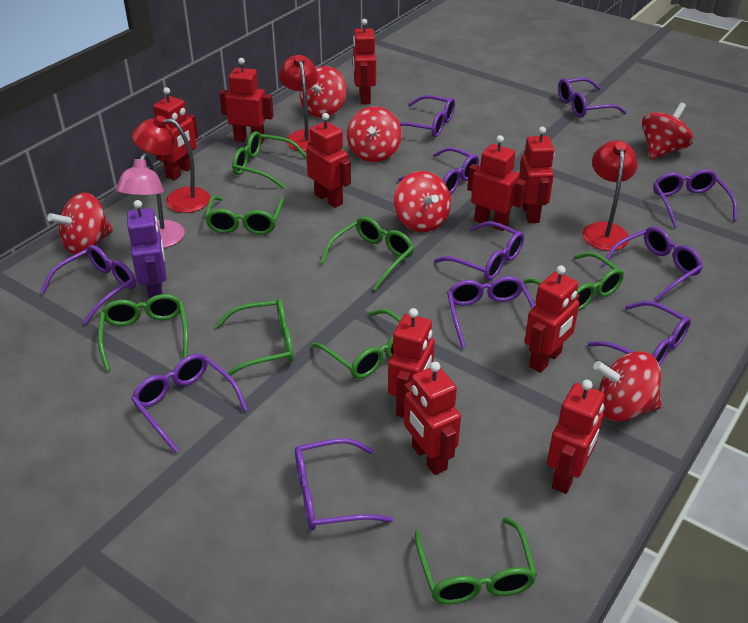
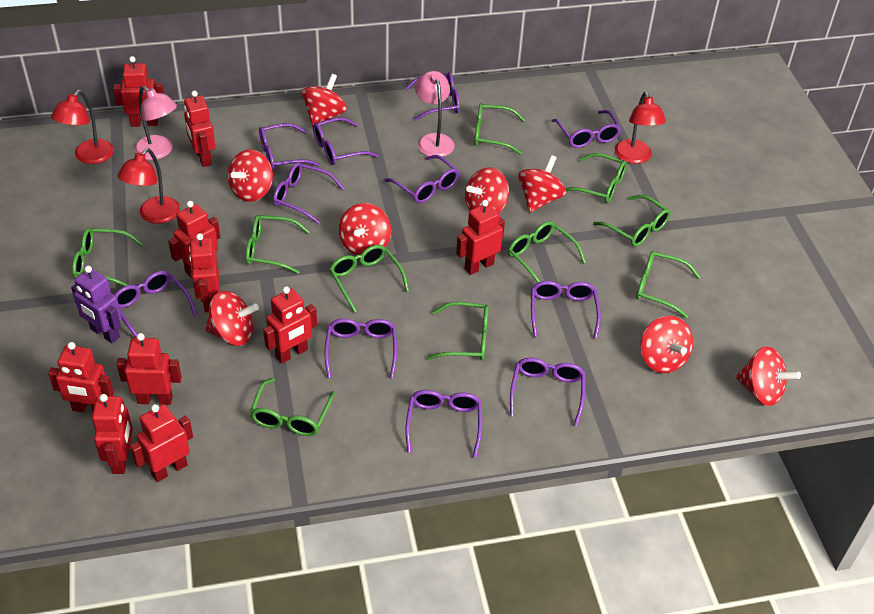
green glasses: 8 -> 10
pink lamp: 1 -> 2
red spinning top: 6 -> 8

